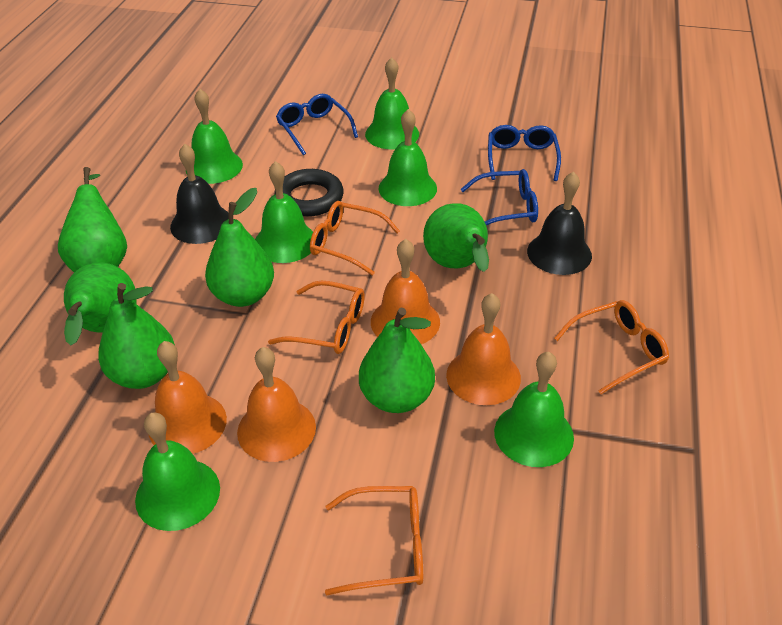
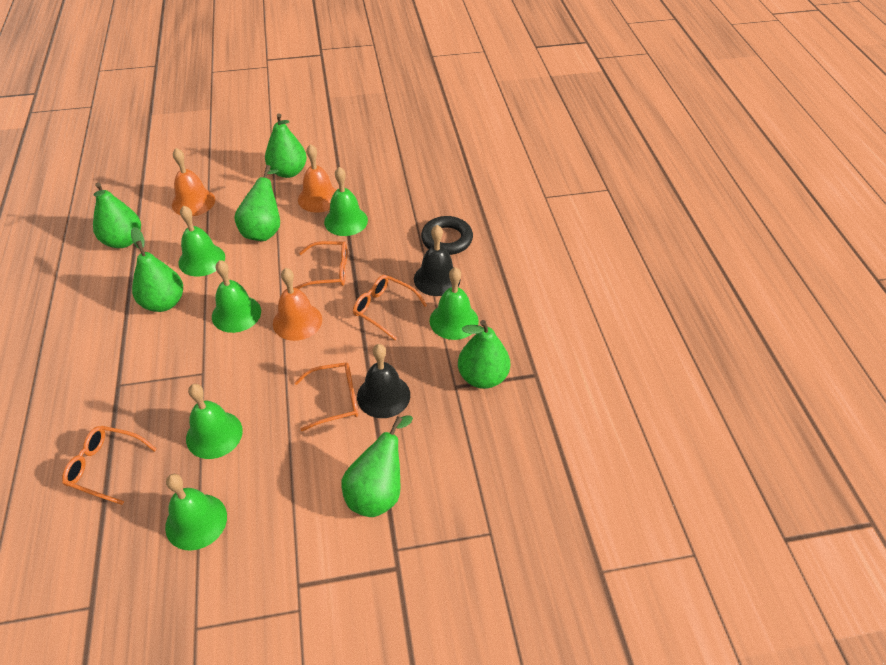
blue glasses: 3 -> 0
orange bell: 4 -> 3

